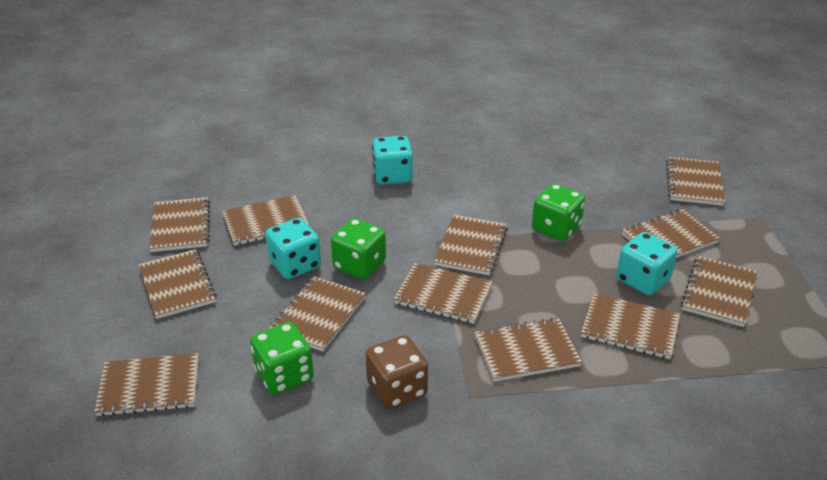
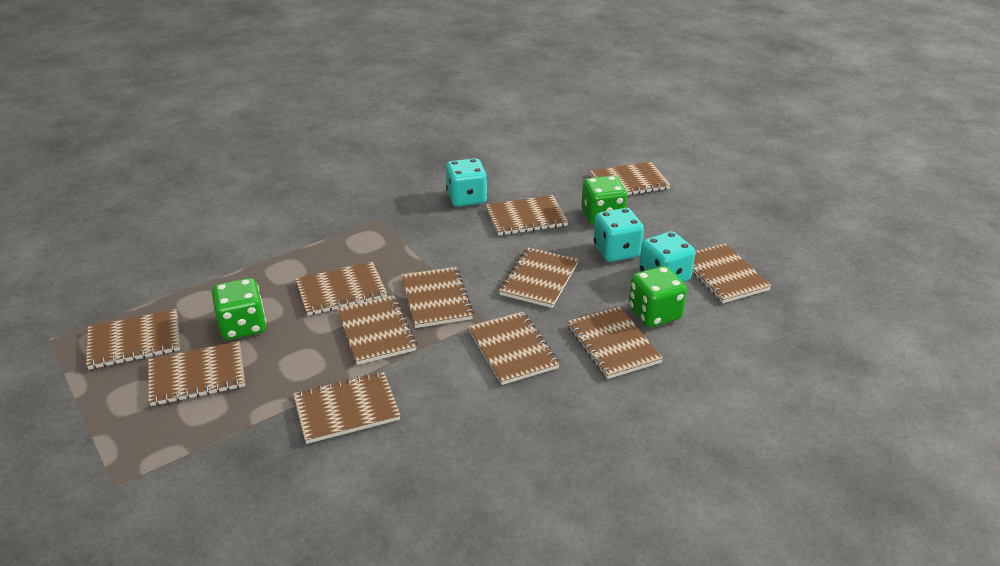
brown dice: 1 -> 0

